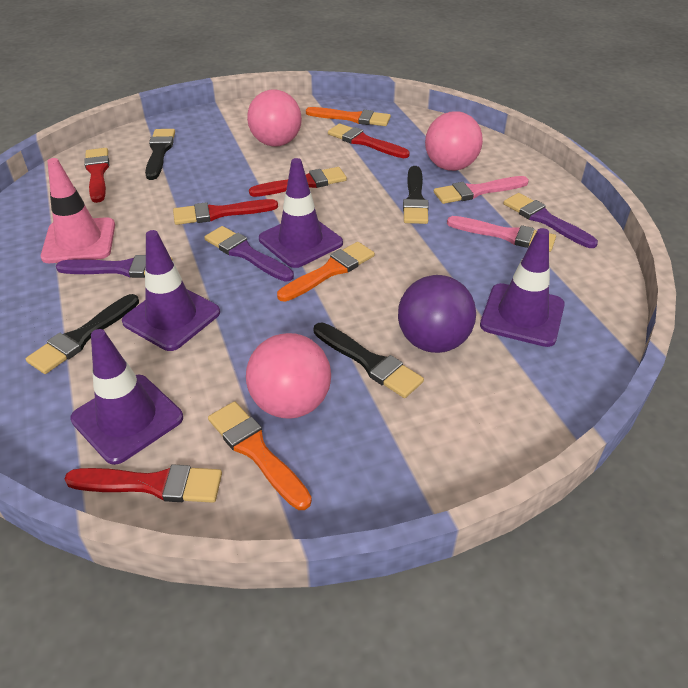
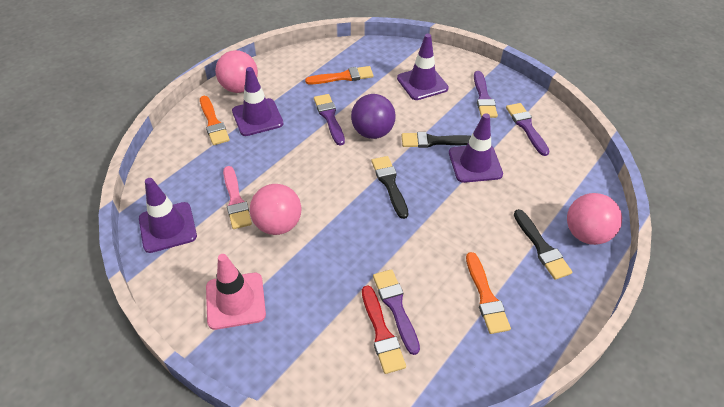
black brush: 4 -> 3
pink brush: 2 -> 1
purple brush: 3 -> 4
red brush: 5 -> 1

